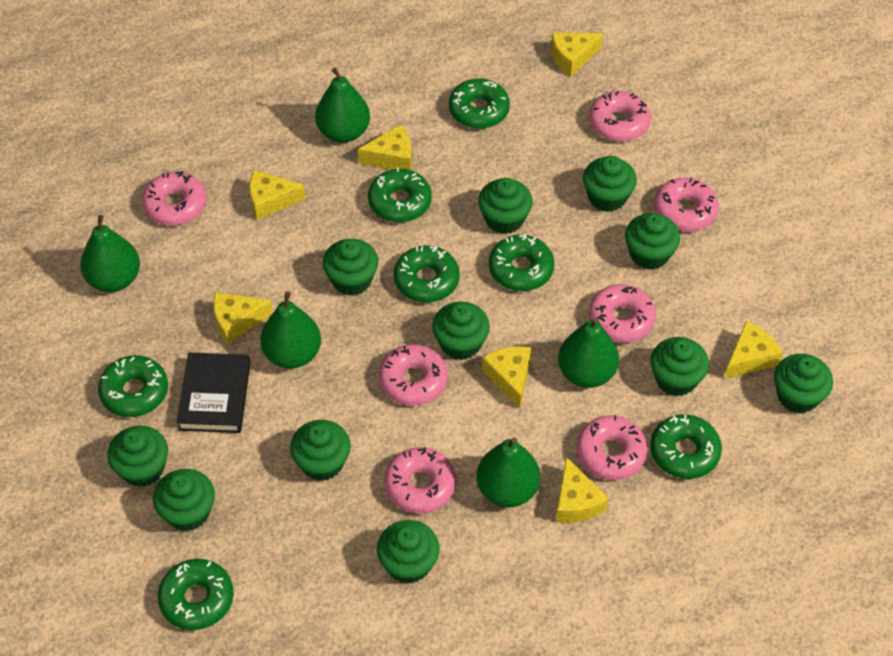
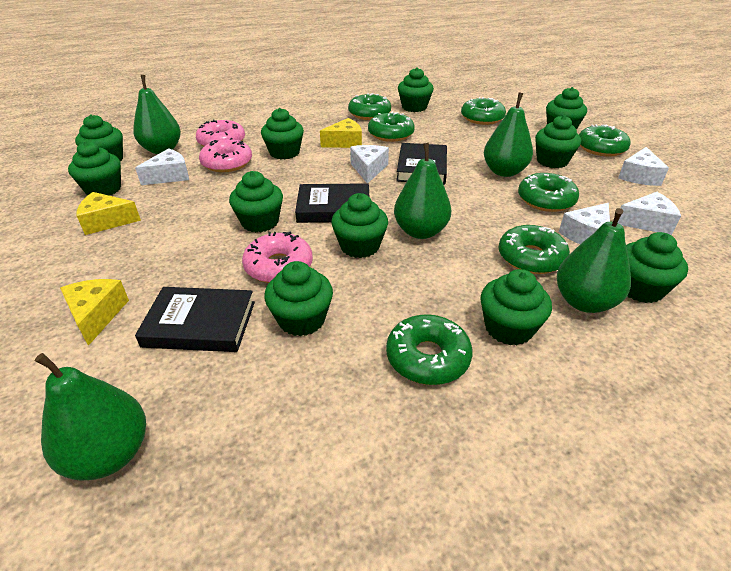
black book: 1 -> 3
pink donut: 7 -> 3
white cheese: 0 -> 5
yellow cheese: 7 -> 3

